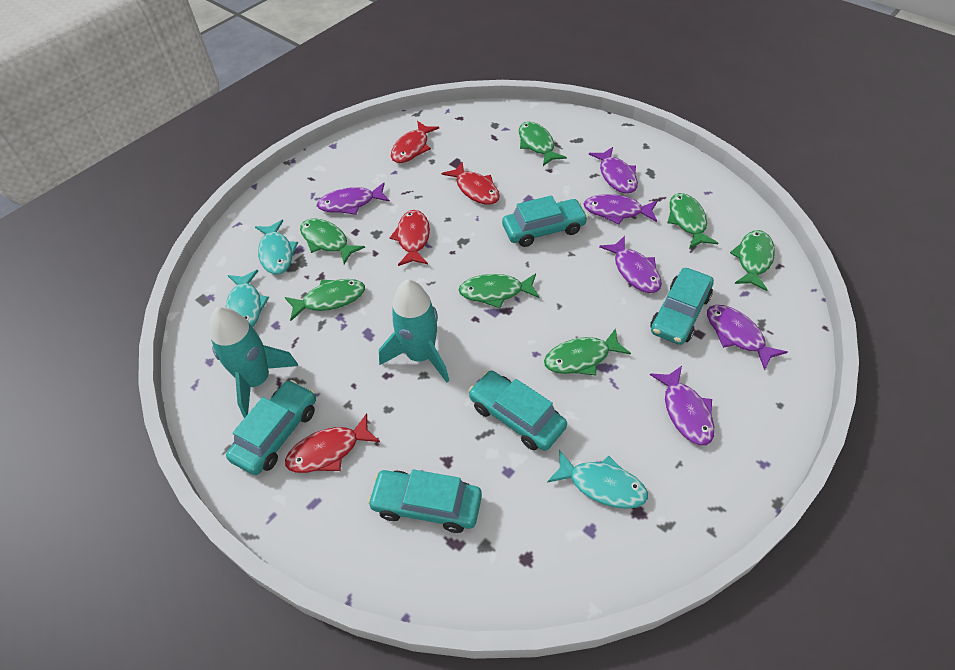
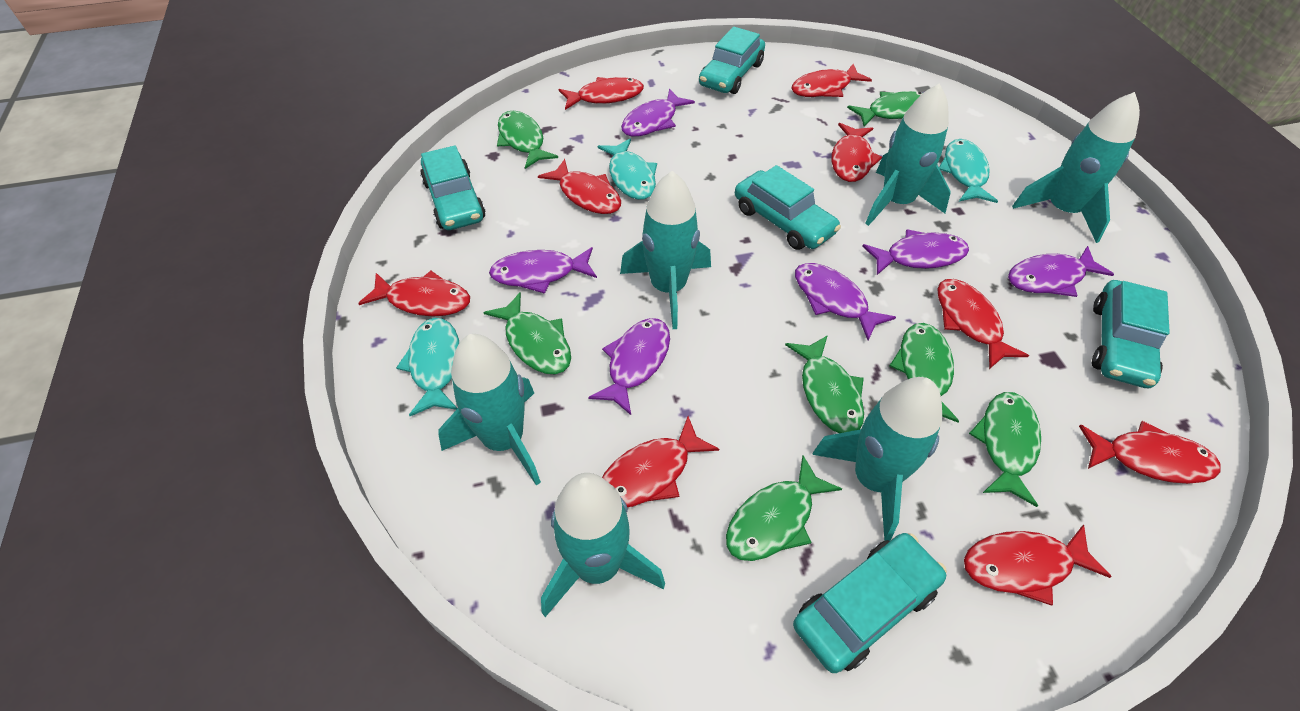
red fish: 4 -> 9
turquoise rocket: 2 -> 6

